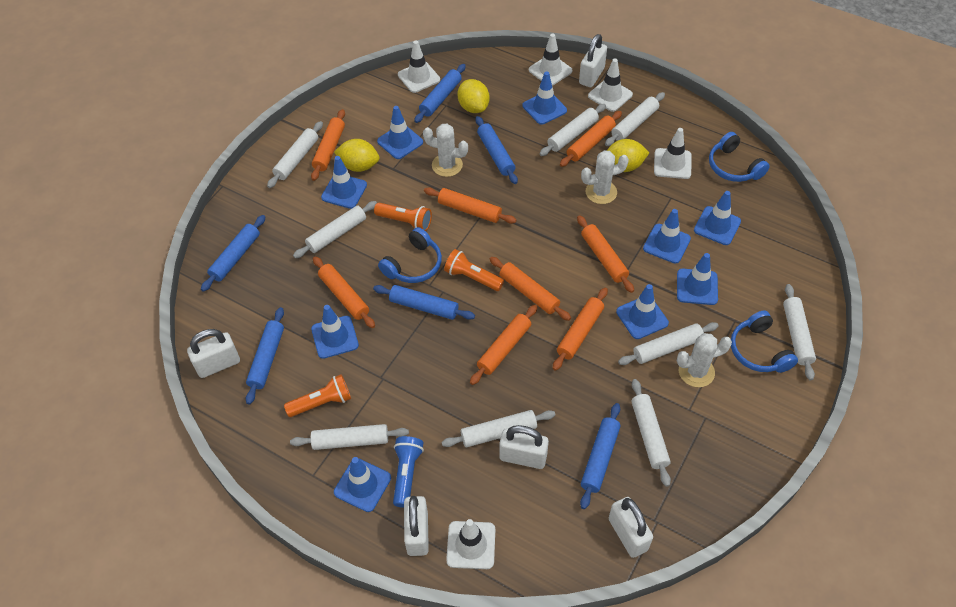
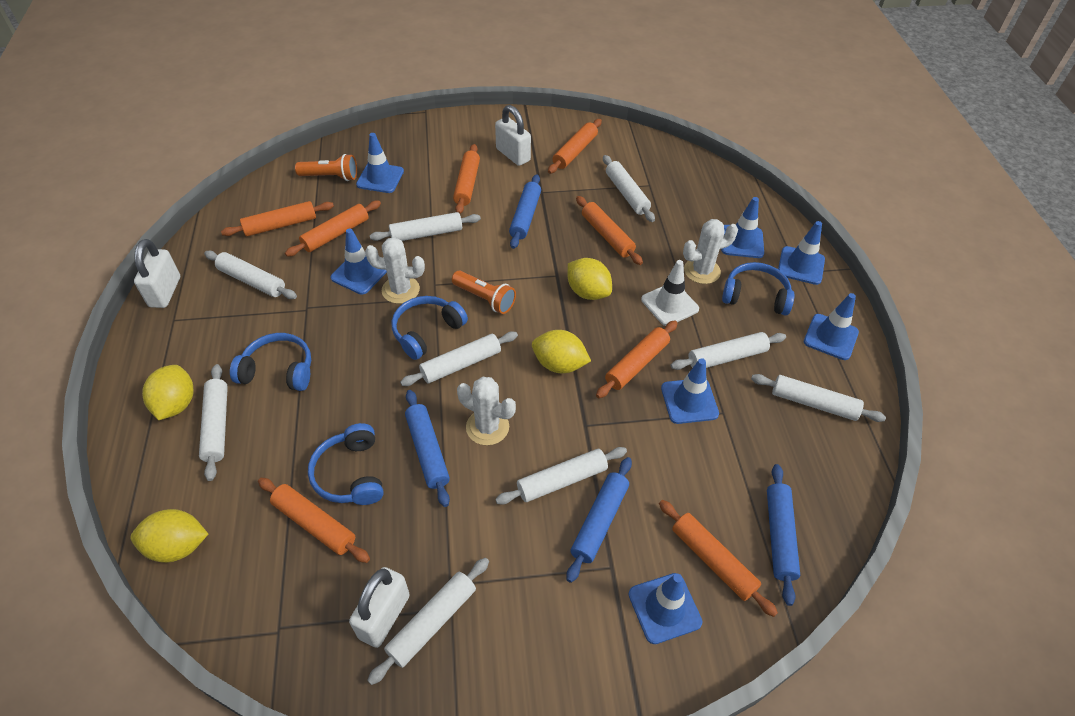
blue flashlight: 1 -> 0
blue headphones: 3 -> 4
blue rolling pin: 6 -> 4
blue traffic cone: 9 -> 7
orange flashlight: 3 -> 2
white padlock: 5 -> 3
white traffic cone: 5 -> 1
yellow lemon: 3 -> 4

